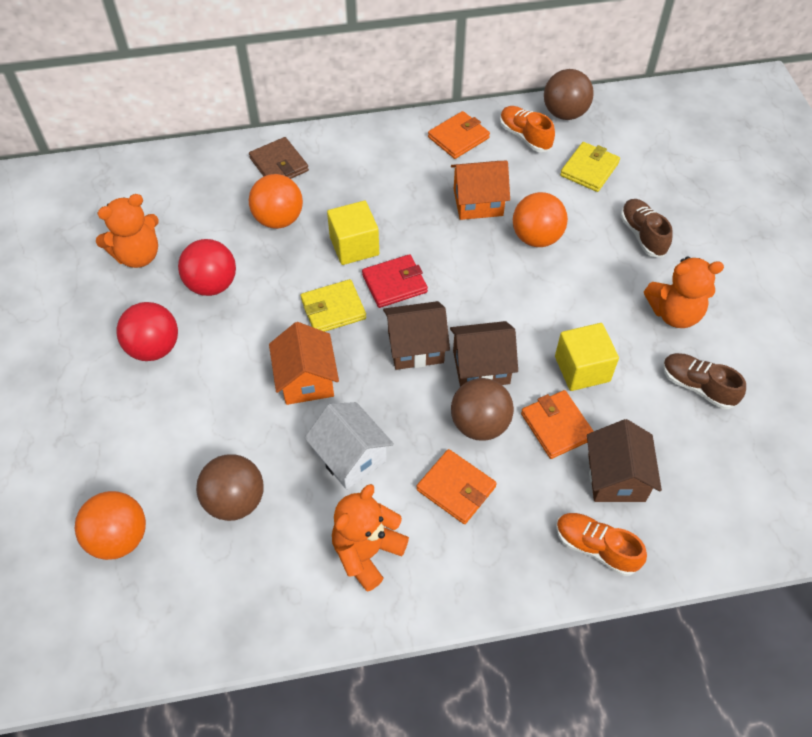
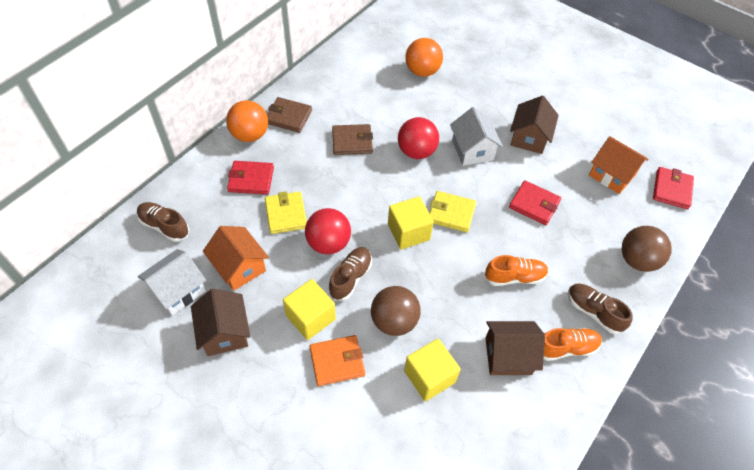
brown ball: 3 -> 2
brown shoe: 2 -> 3
brown wallet: 1 -> 2
orange ball: 3 -> 2
orange teddy bear: 3 -> 0
orange wallet: 3 -> 1
red wallet: 1 -> 3
white house: 1 -> 2
yellow cube: 2 -> 3

